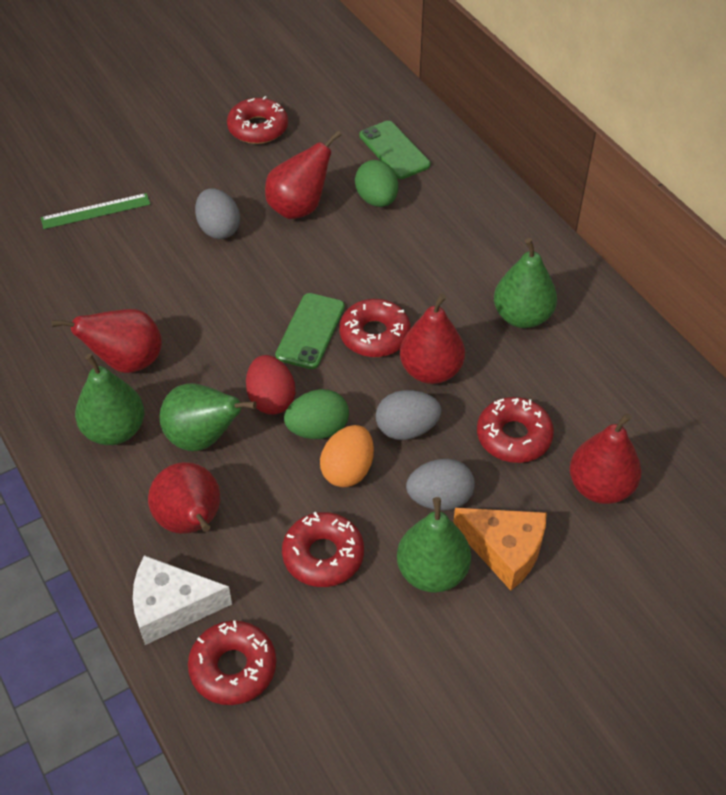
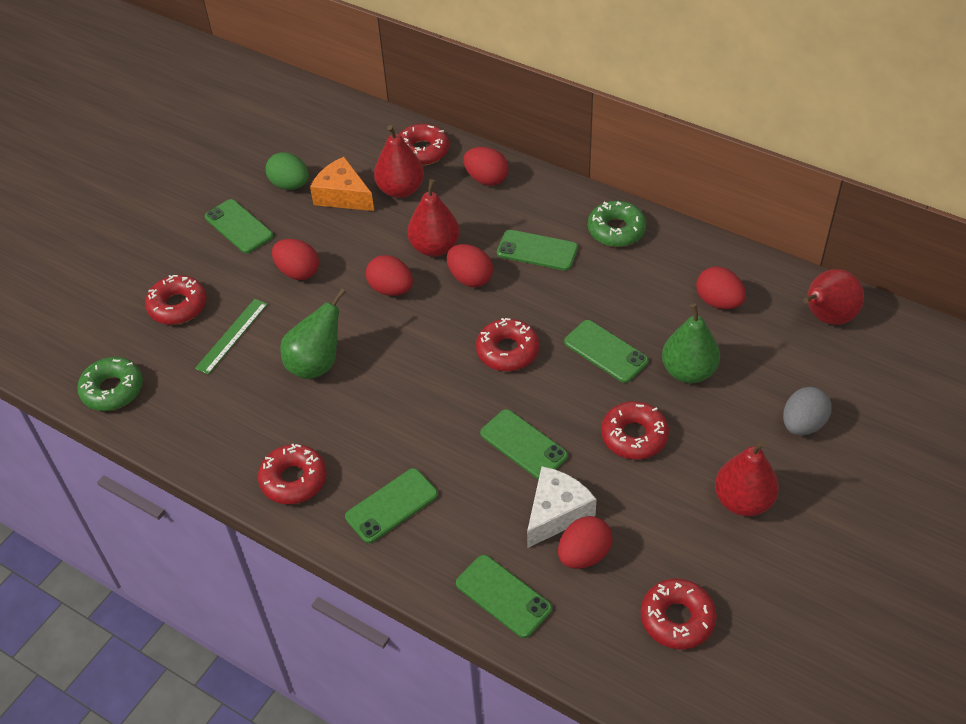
green donut: 0 -> 2
green egg: 2 -> 1
green pear: 4 -> 2
green phone: 2 -> 6
grey egg: 3 -> 1
orange egg: 1 -> 0
red donut: 5 -> 6
red egg: 1 -> 6
red pear: 5 -> 4

